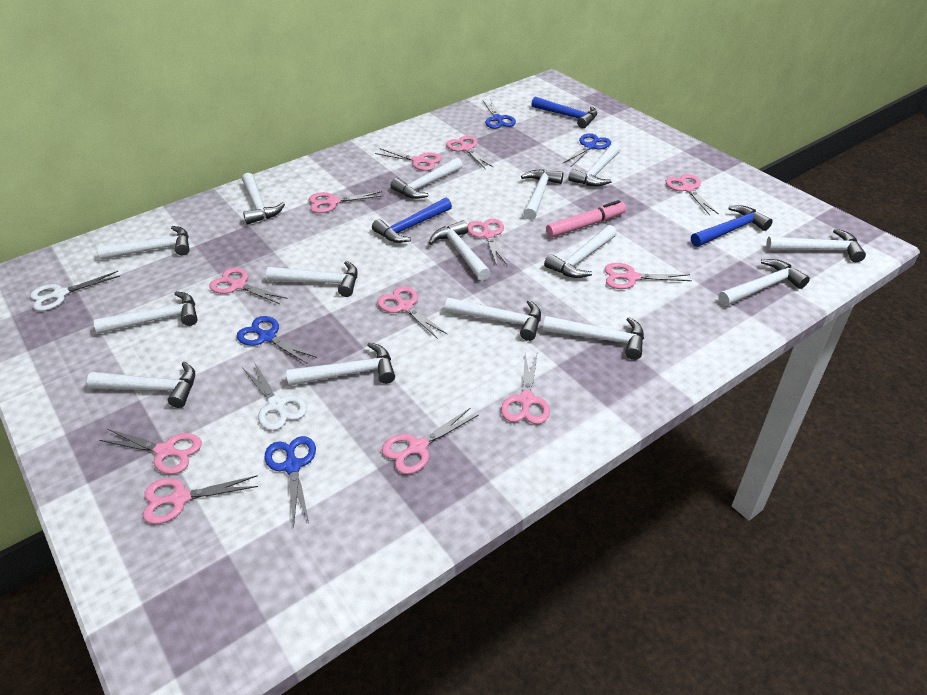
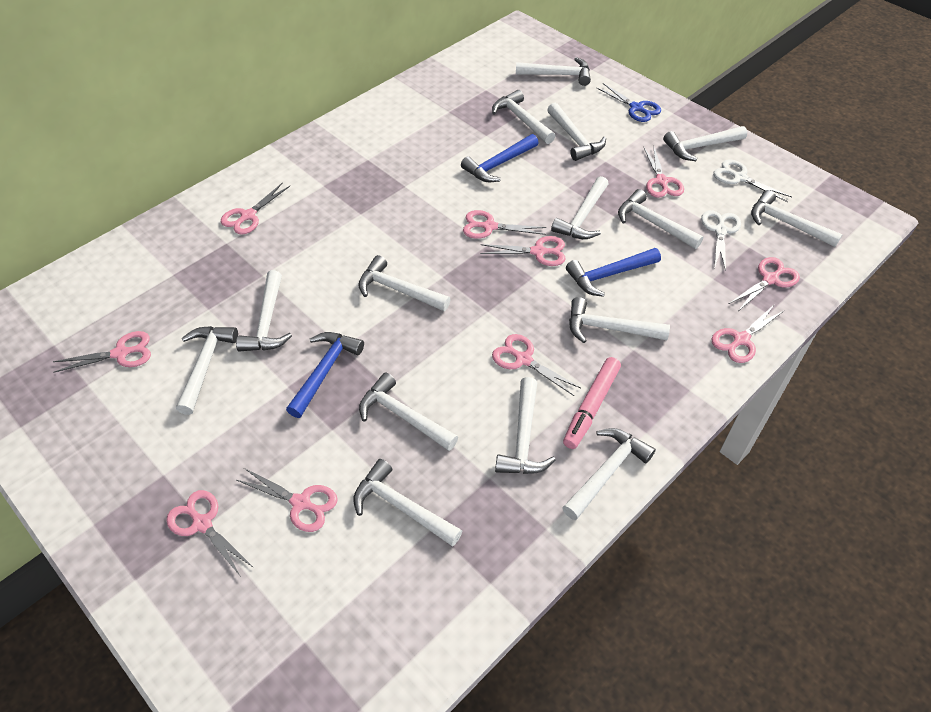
blue scissors: 4 -> 1
pink scissors: 12 -> 10

